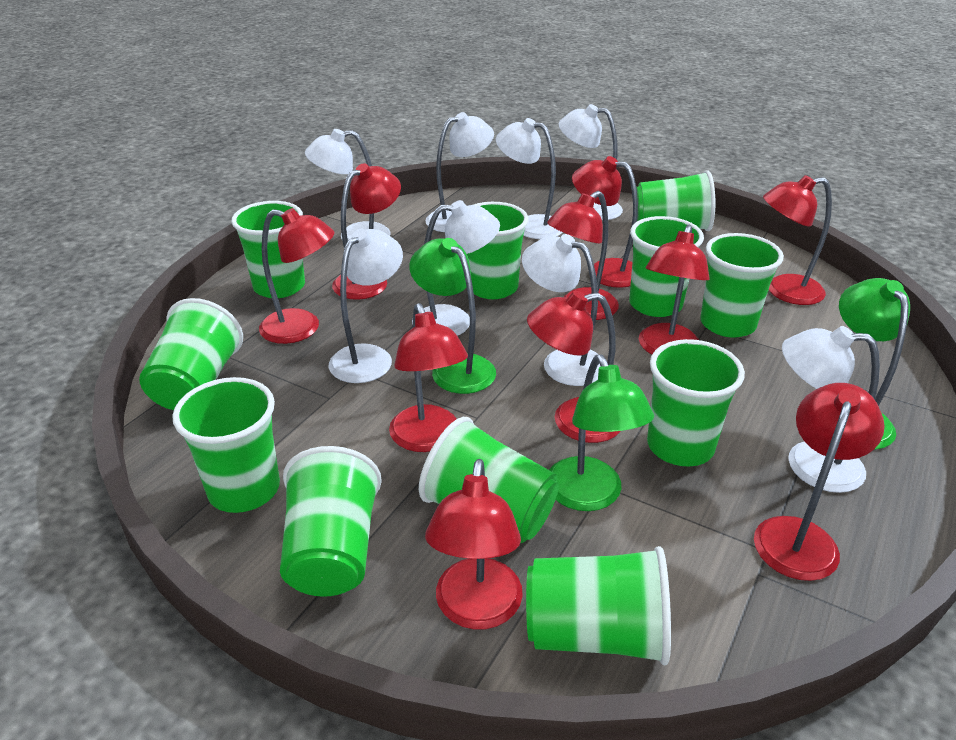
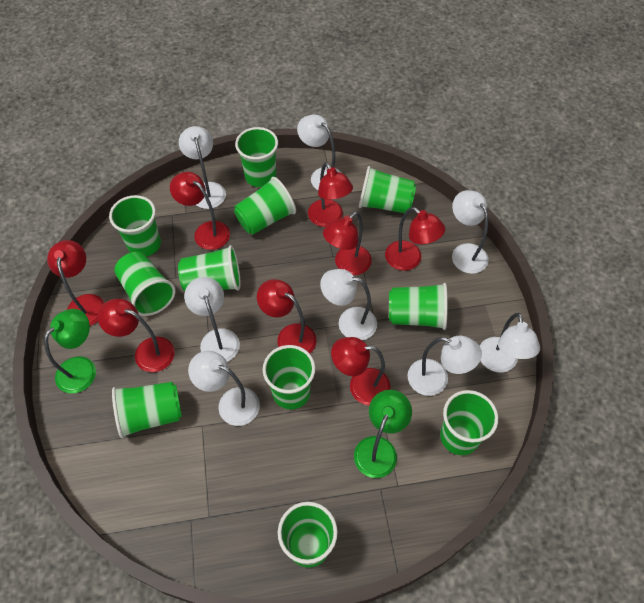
green lamp: 3 -> 2
red lamp: 10 -> 8

